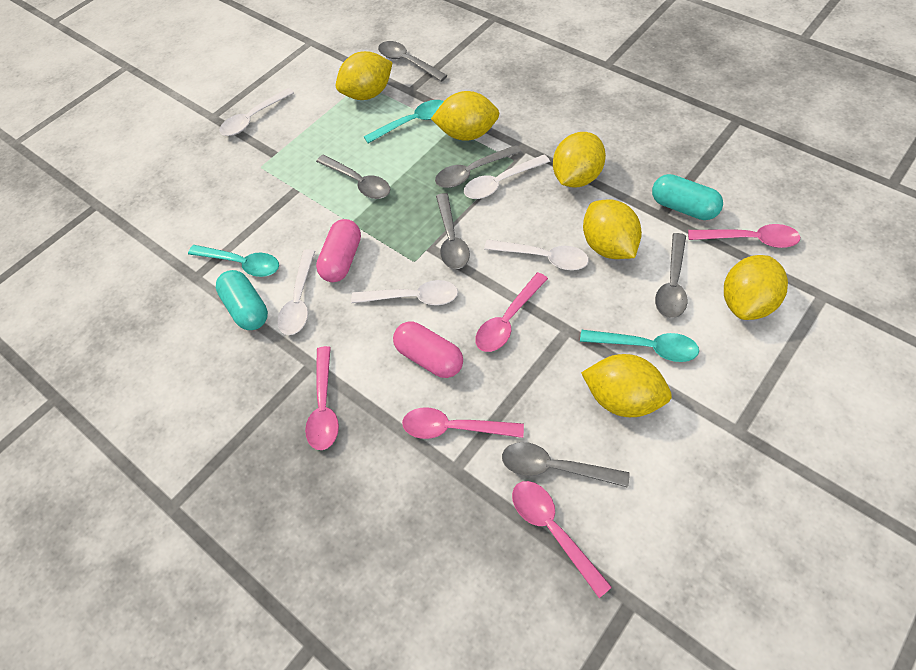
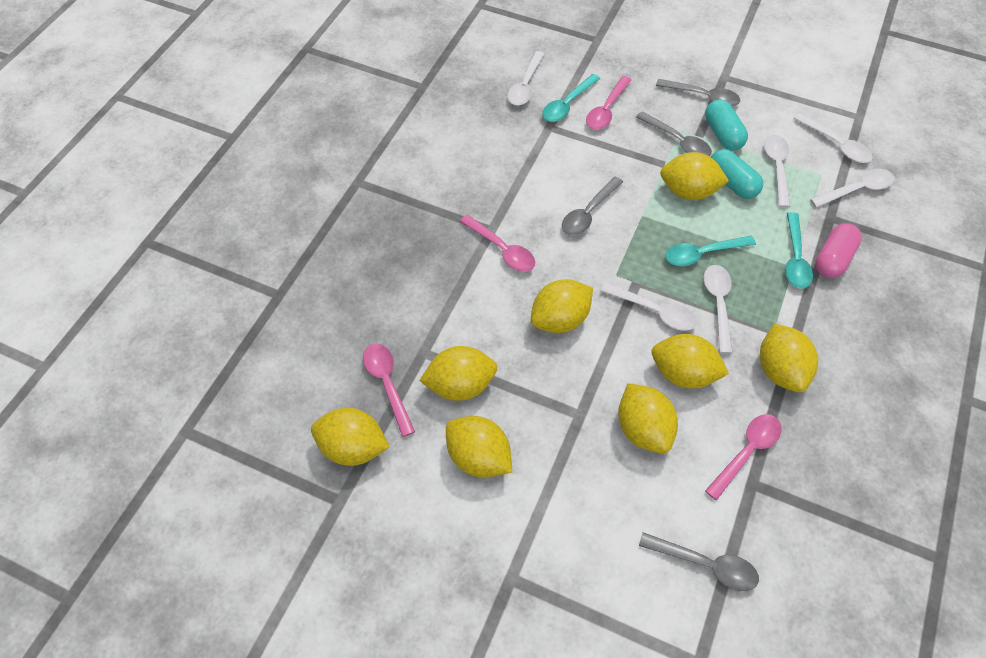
grey spoon: 6 -> 4
pink capsule: 2 -> 1
pink spoon: 5 -> 4
white spoon: 5 -> 6
yellow lemon: 6 -> 8

